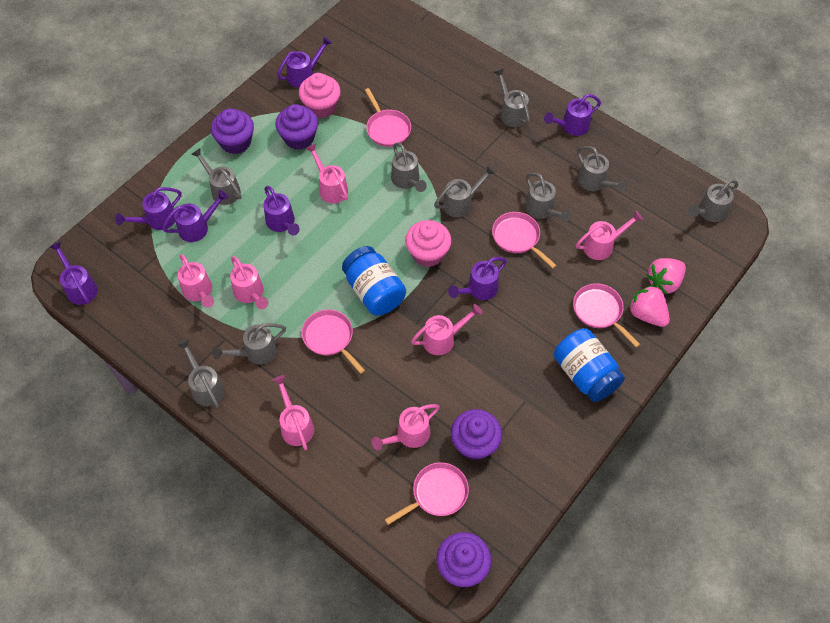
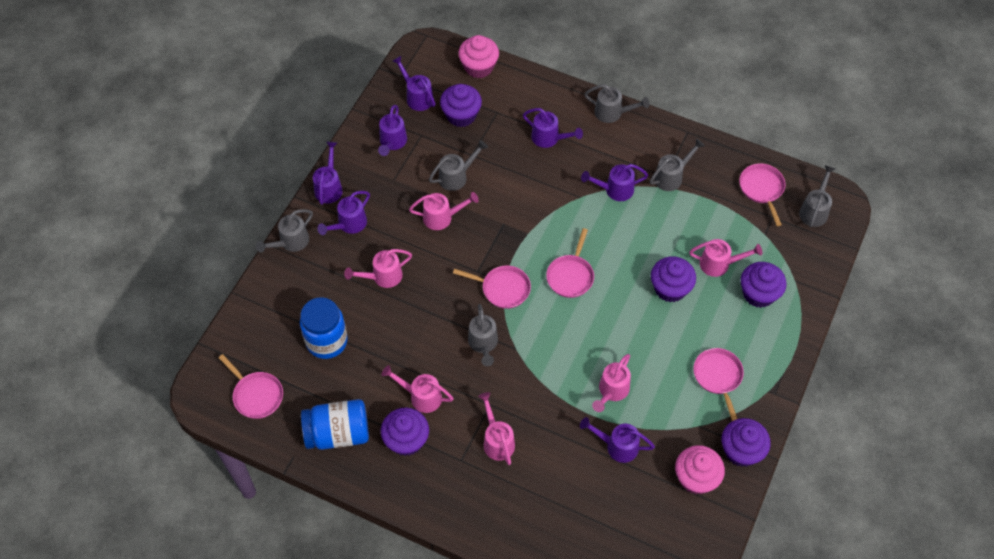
grey watering can: 9 -> 6
pink strawberry: 2 -> 0
pink watering can: 7 -> 6
purple cupcake: 4 -> 5

